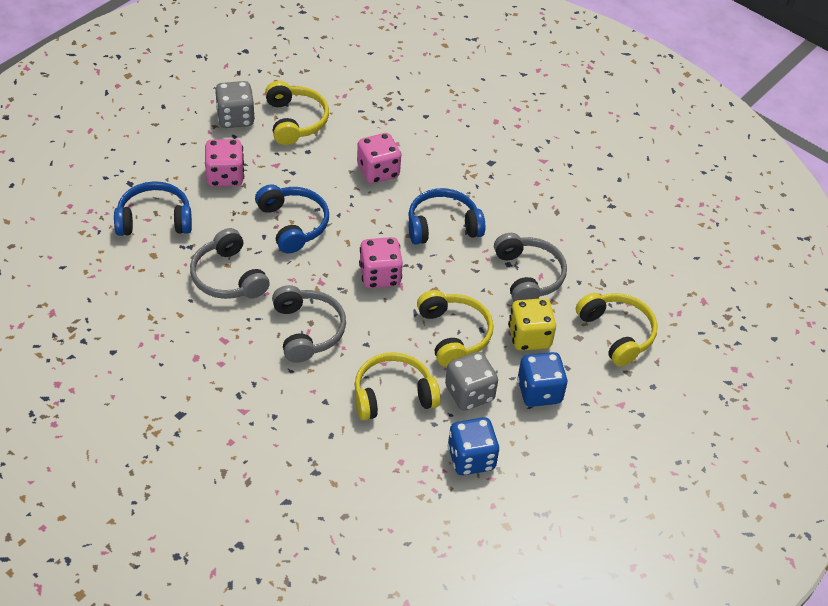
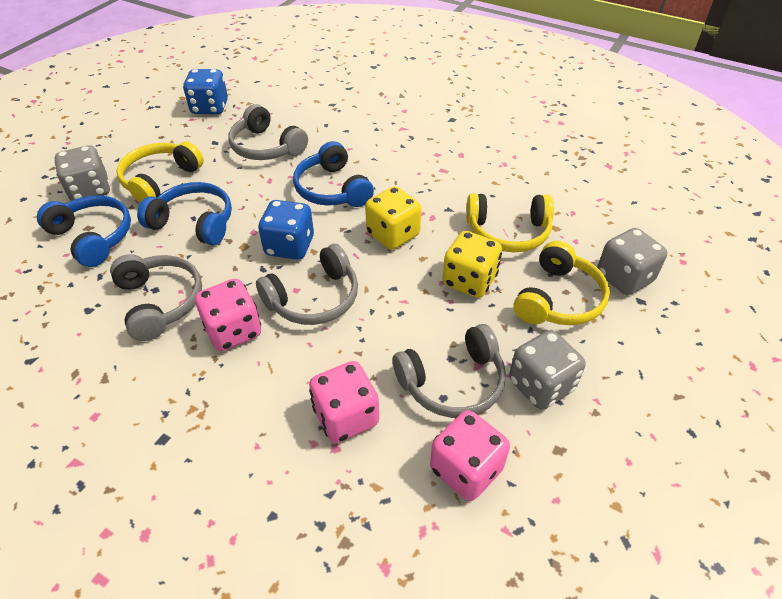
grey dice: 2 -> 3
grey headphones: 3 -> 4
yellow dice: 1 -> 2
yellow headphones: 4 -> 3

